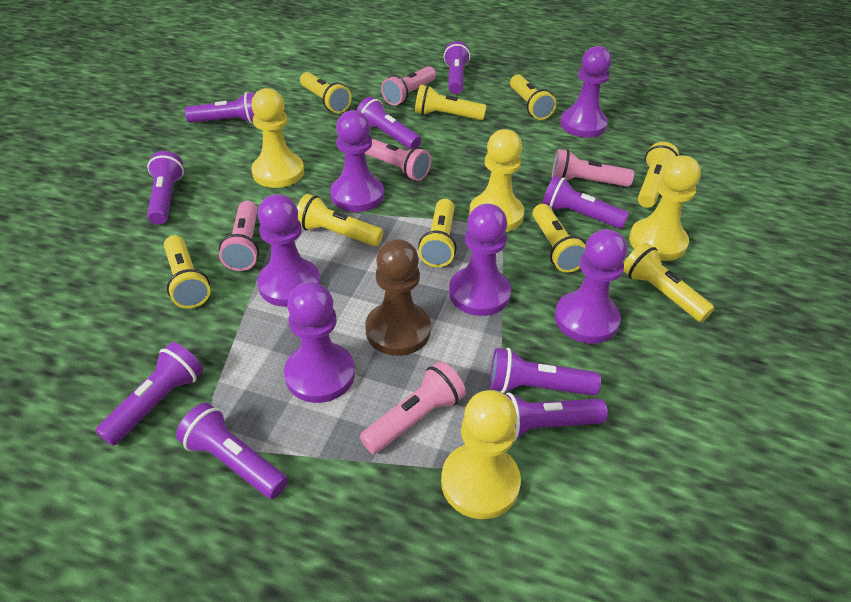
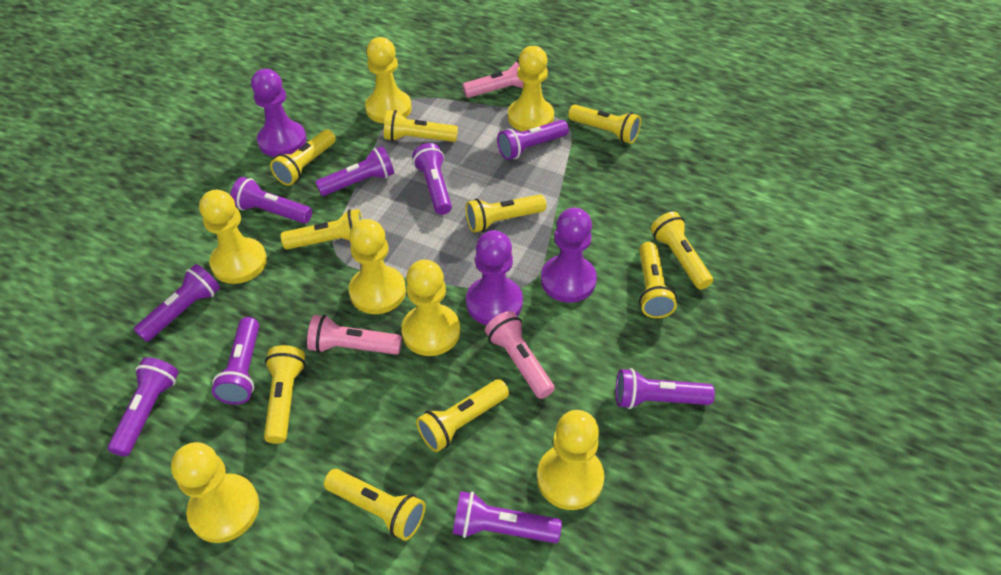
brown pawn: 1 -> 0
pink flashlight: 5 -> 3
purple pawn: 6 -> 3
yellow flashlight: 9 -> 10
yellow pawn: 4 -> 7

